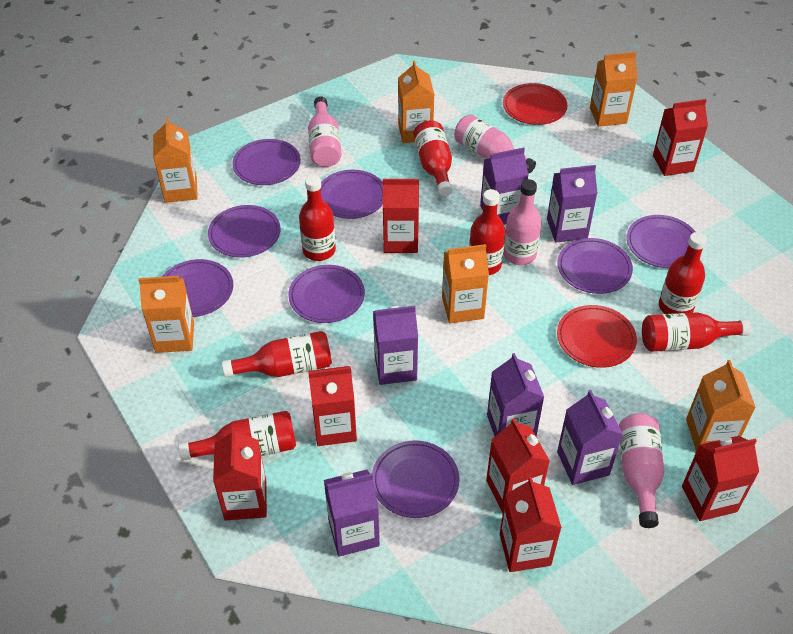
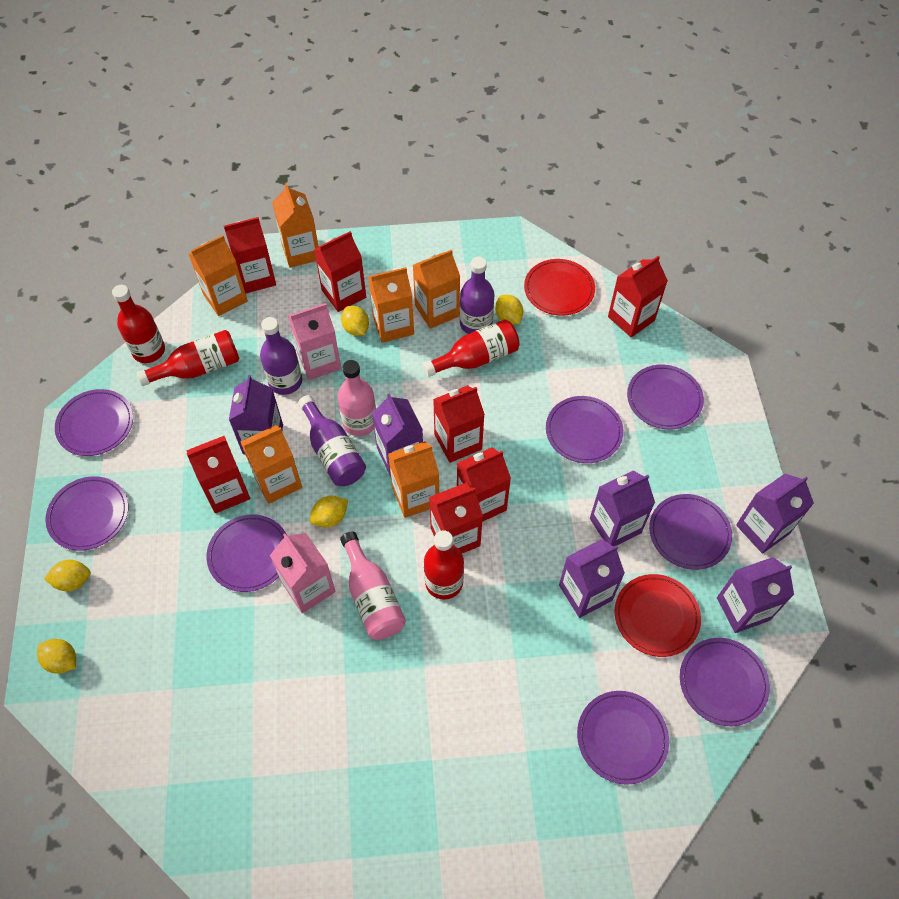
pink bottle: 4 -> 2
pink carton: 0 -> 2
purple bottle: 0 -> 3
red bottle: 7 -> 4
yellow lemon: 0 -> 5

